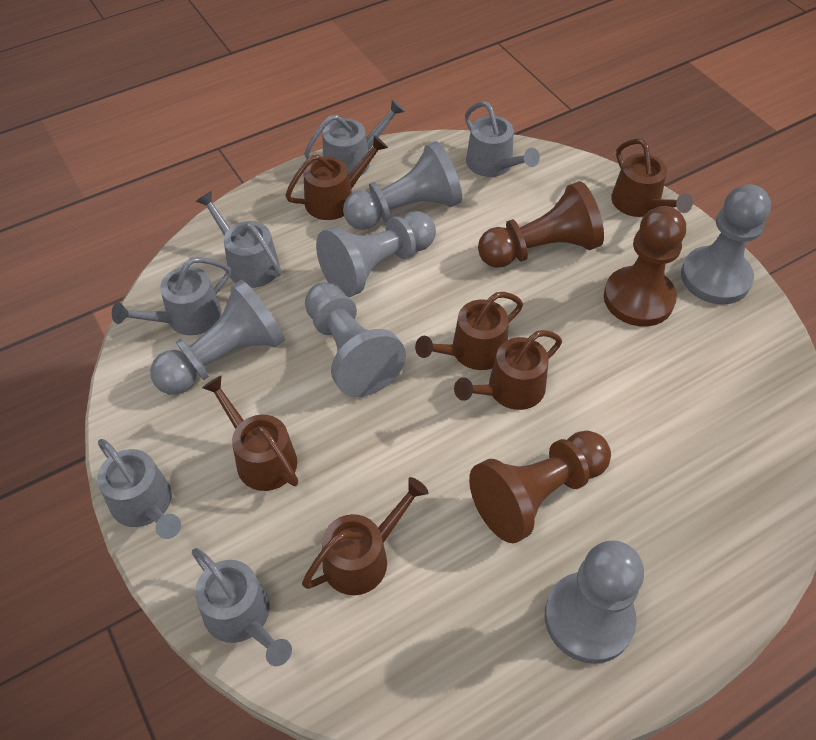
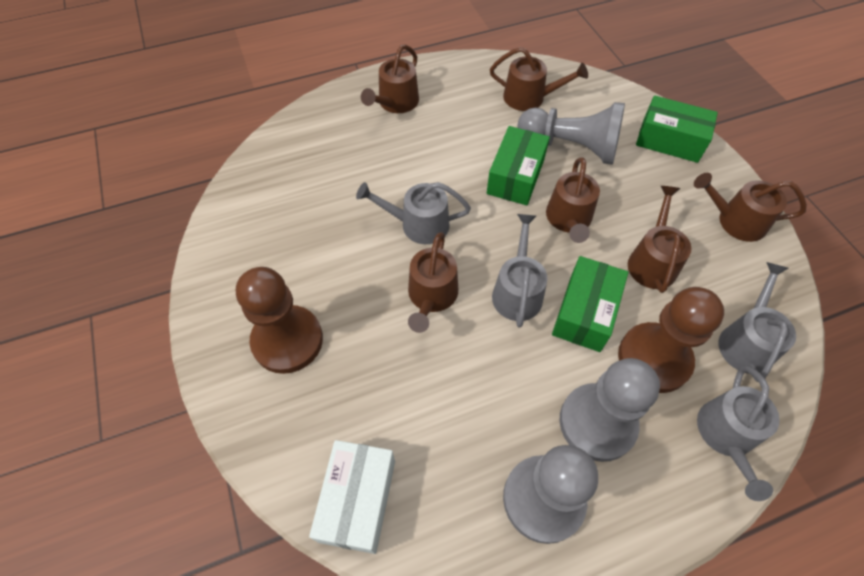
brown pawn: 3 -> 2
green box: 0 -> 3
grey pawn: 6 -> 3
grey watering can: 6 -> 4
white box: 0 -> 1

